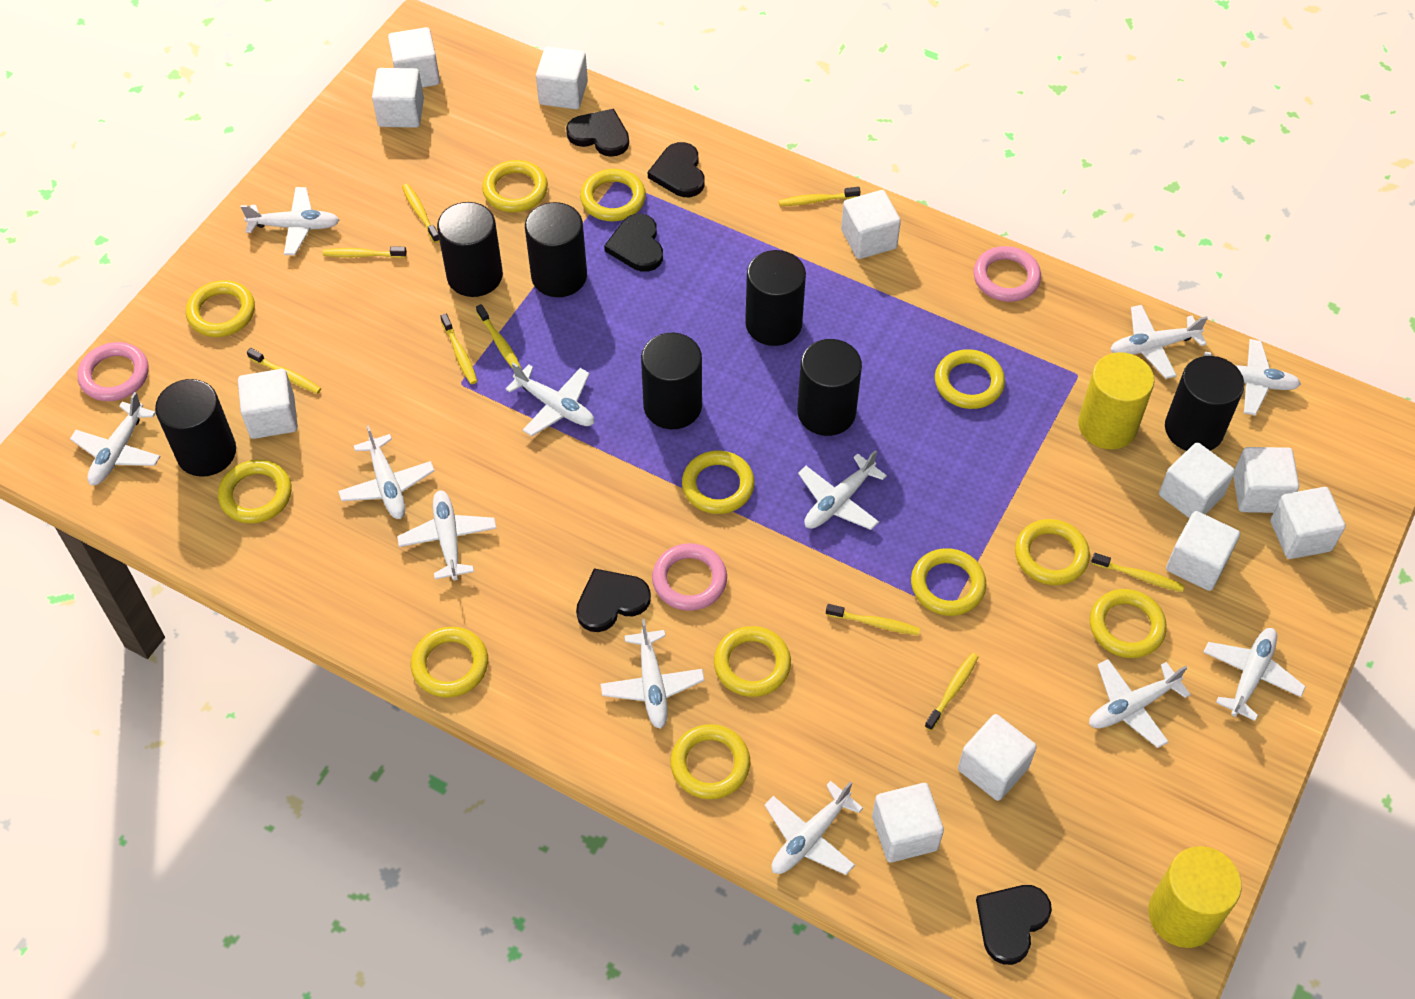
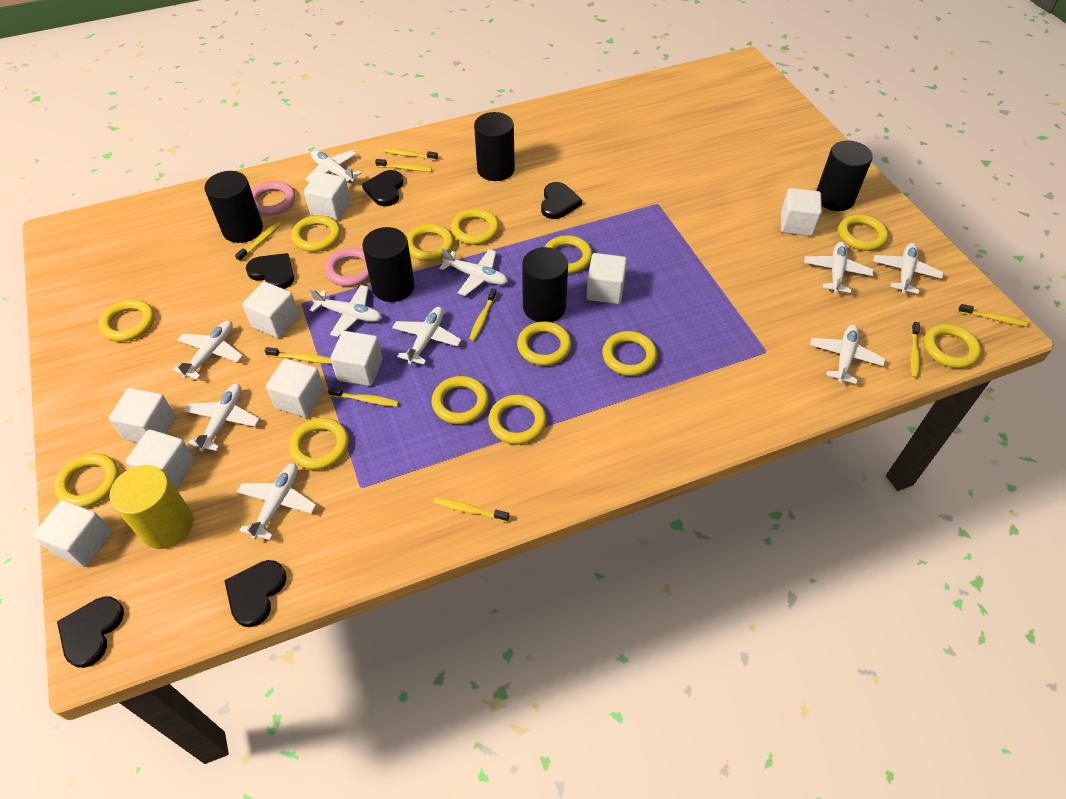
black cylinder: 7 -> 5
pink ring: 3 -> 2
white cube: 11 -> 9
white plane: 12 -> 10
yellow cylinder: 2 -> 1
yellow ring: 12 -> 13

